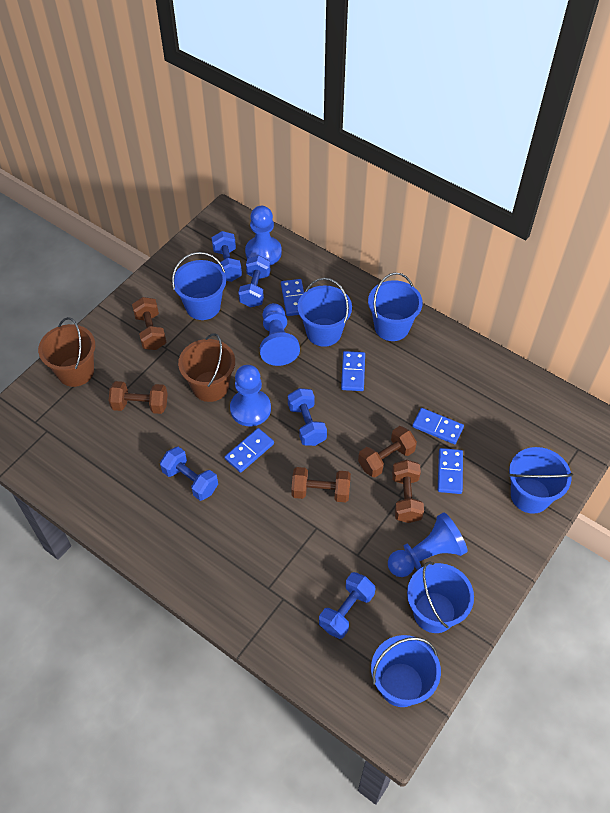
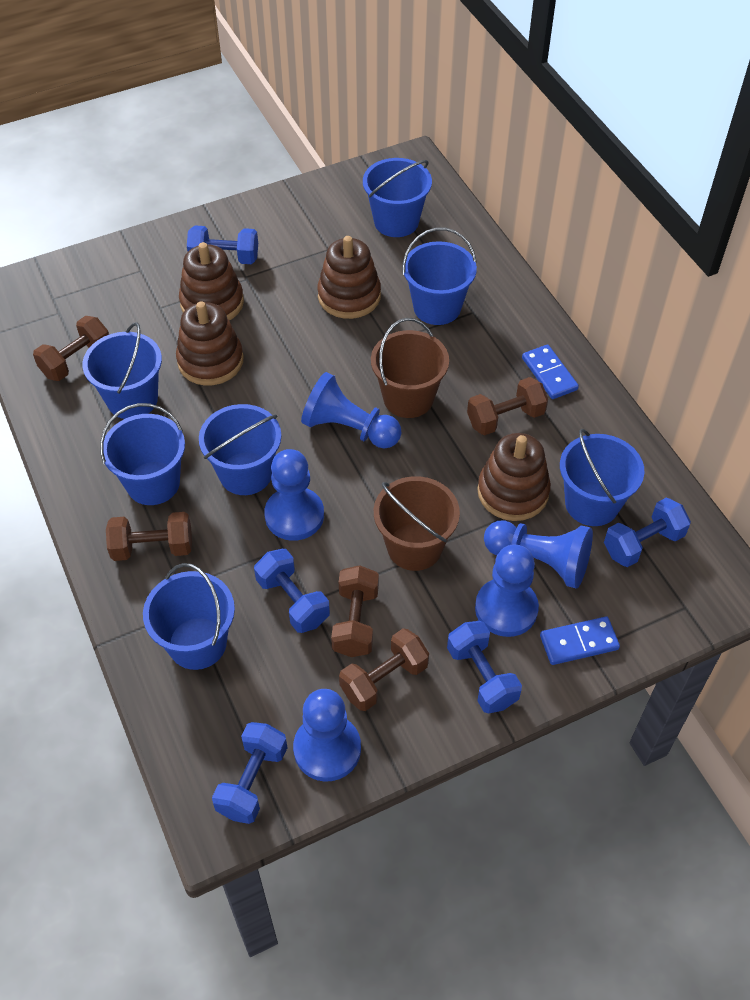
blue bucket: 6 -> 7
blue domino: 5 -> 2
blue pawn: 4 -> 5
brown stacking toy: 0 -> 4

